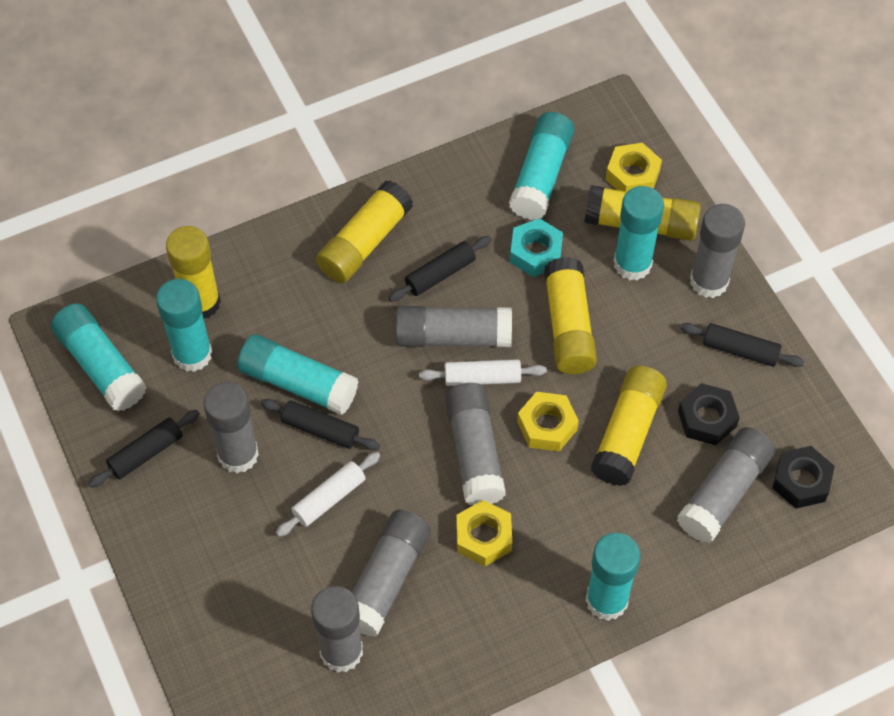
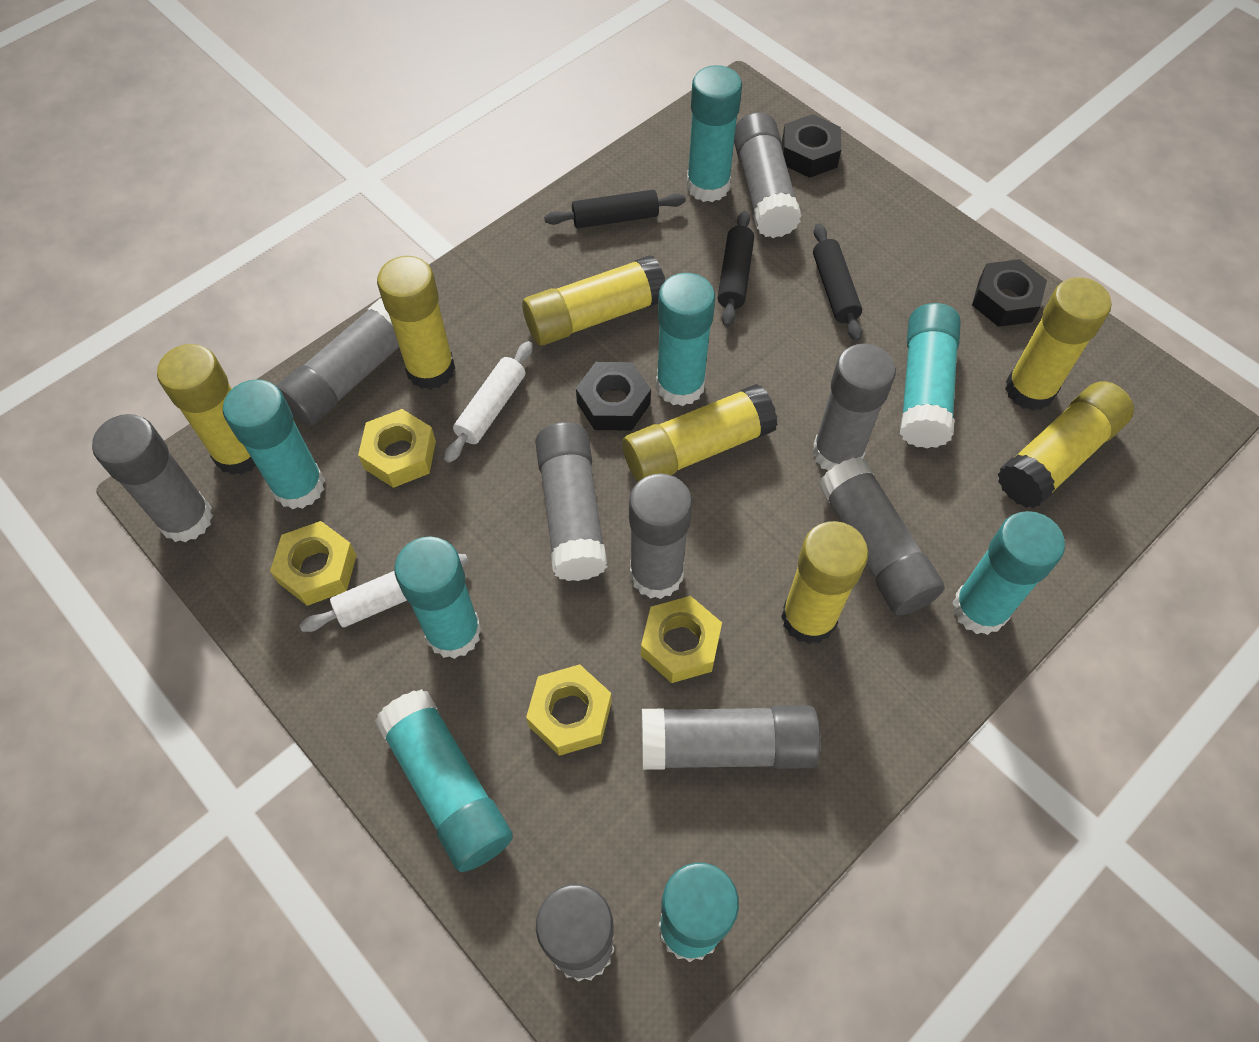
black nut: 2 -> 3
black rolling pin: 4 -> 3
grey glue stick: 7 -> 9
turquoise glue stick: 6 -> 8
turquoise nut: 1 -> 0
yellow glue stick: 5 -> 7
yellow nut: 3 -> 4

